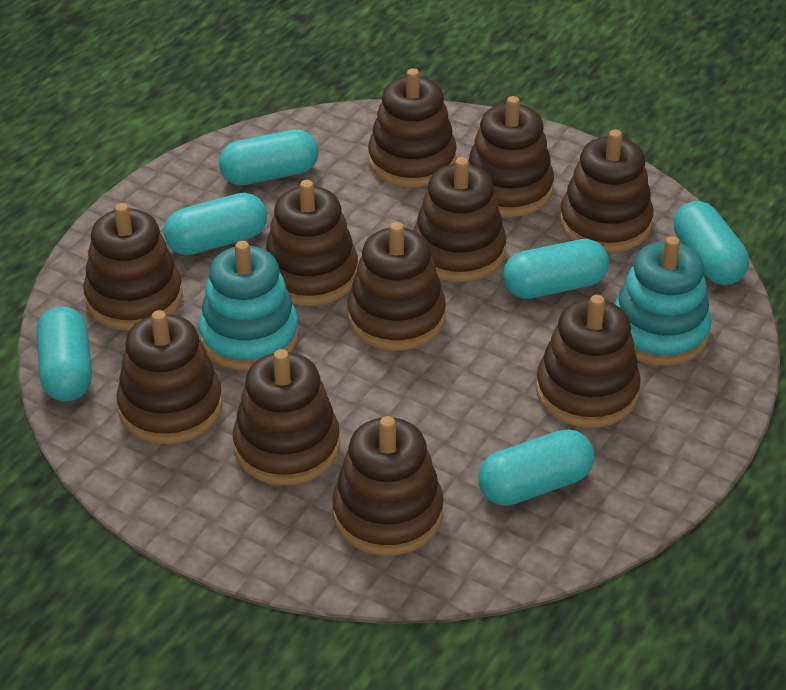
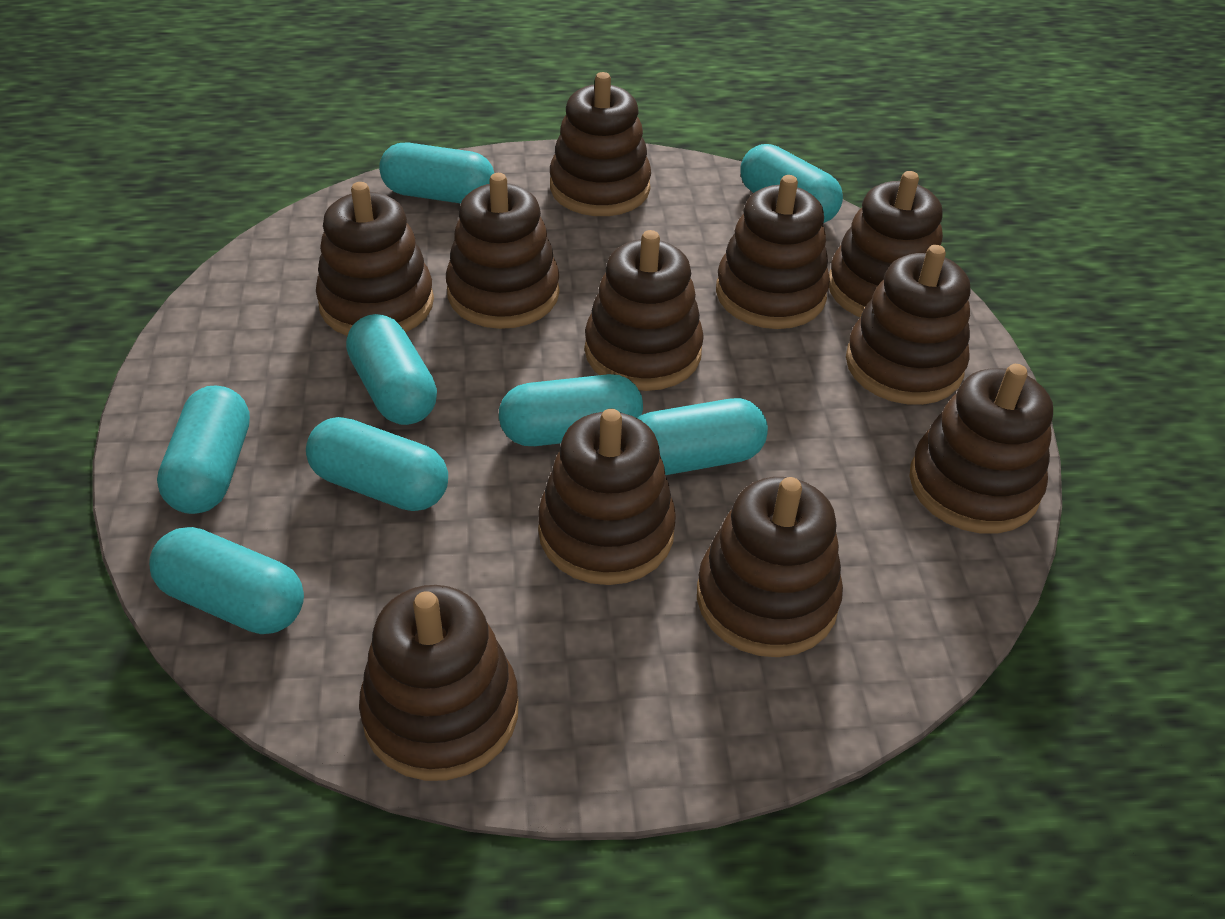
turquoise capsule: 6 -> 8
turquoise stacking toy: 2 -> 0

